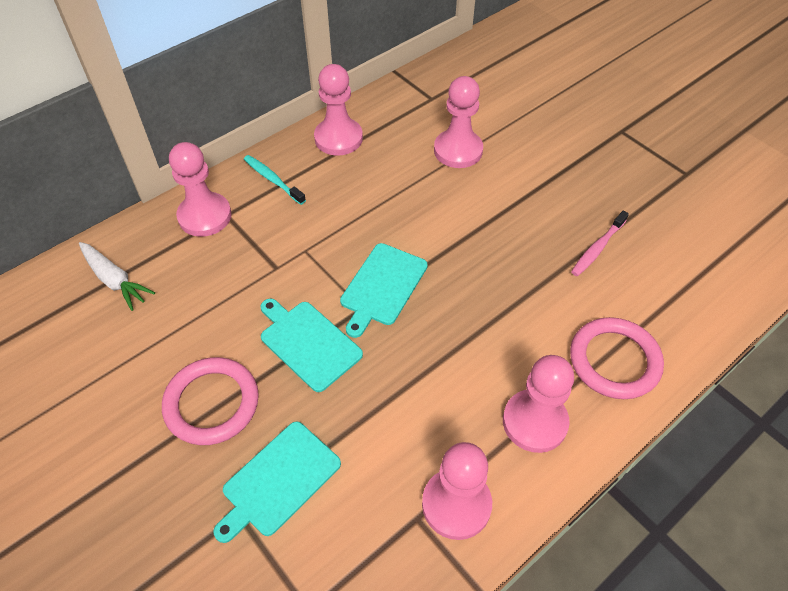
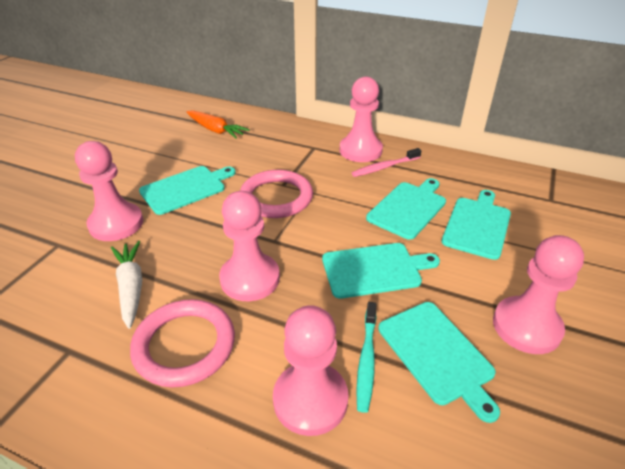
orange carrot: 0 -> 1
turquoise cutting board: 3 -> 5

